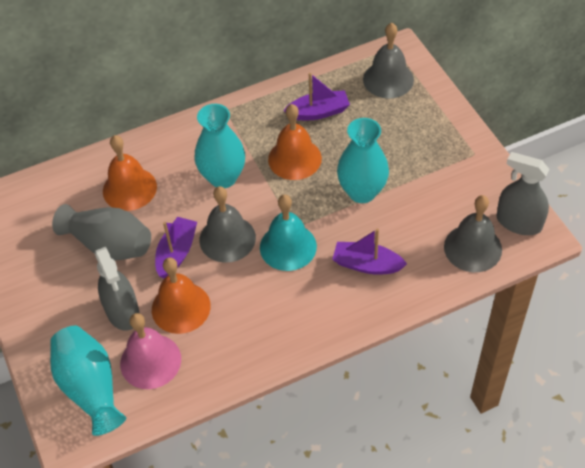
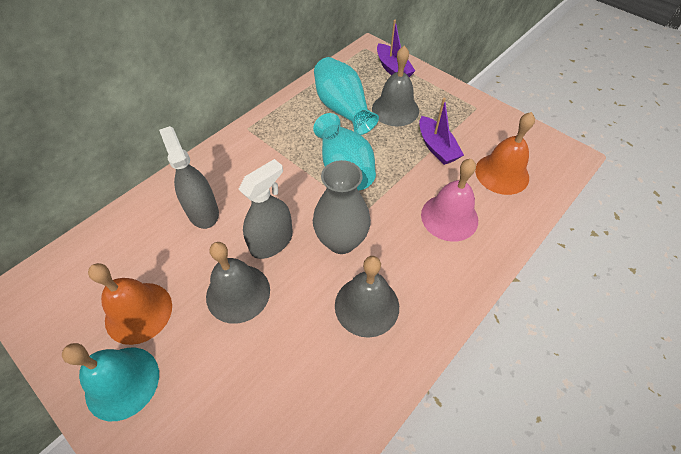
orange bell: 3 -> 2
purple boat: 3 -> 2
turquoise vase: 3 -> 2

